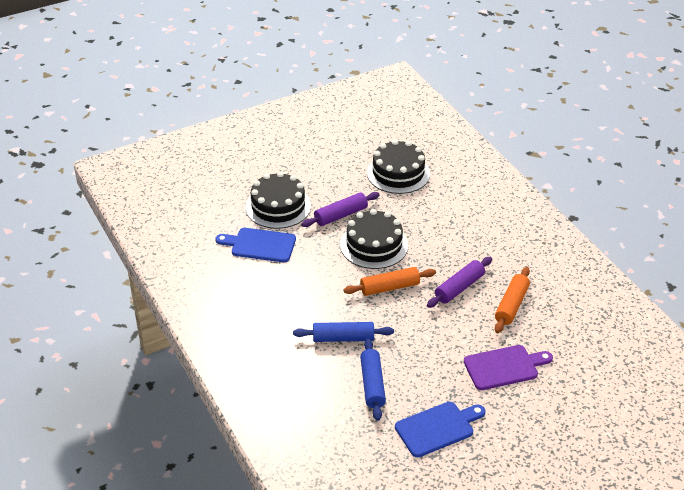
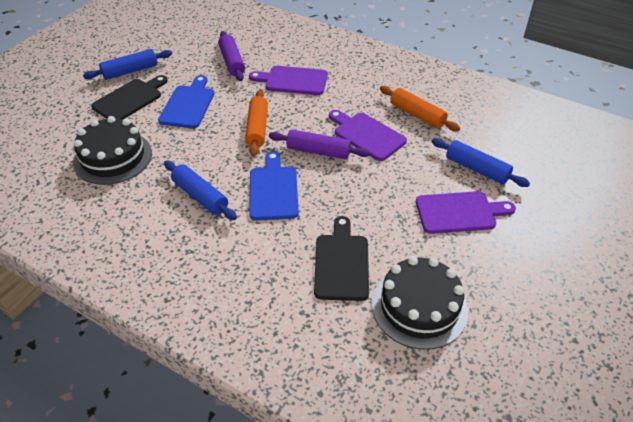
black cake: 3 -> 2
black cutting board: 0 -> 2
blue rolling pin: 2 -> 3
purple cutting board: 1 -> 3

